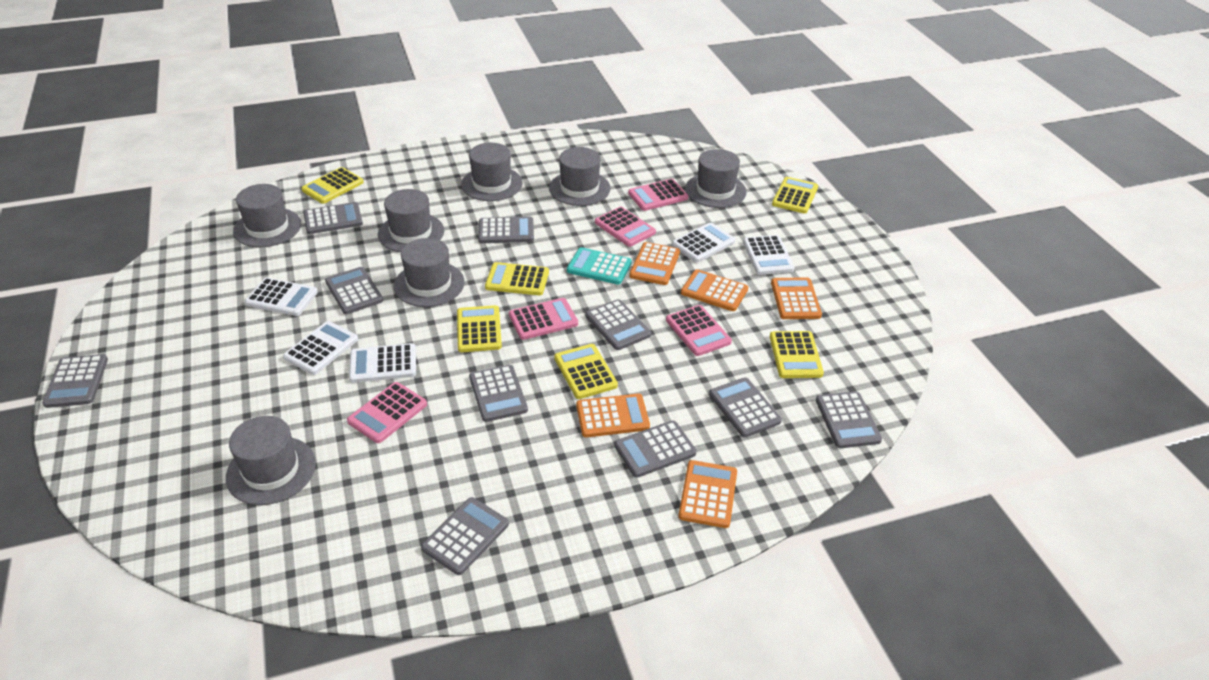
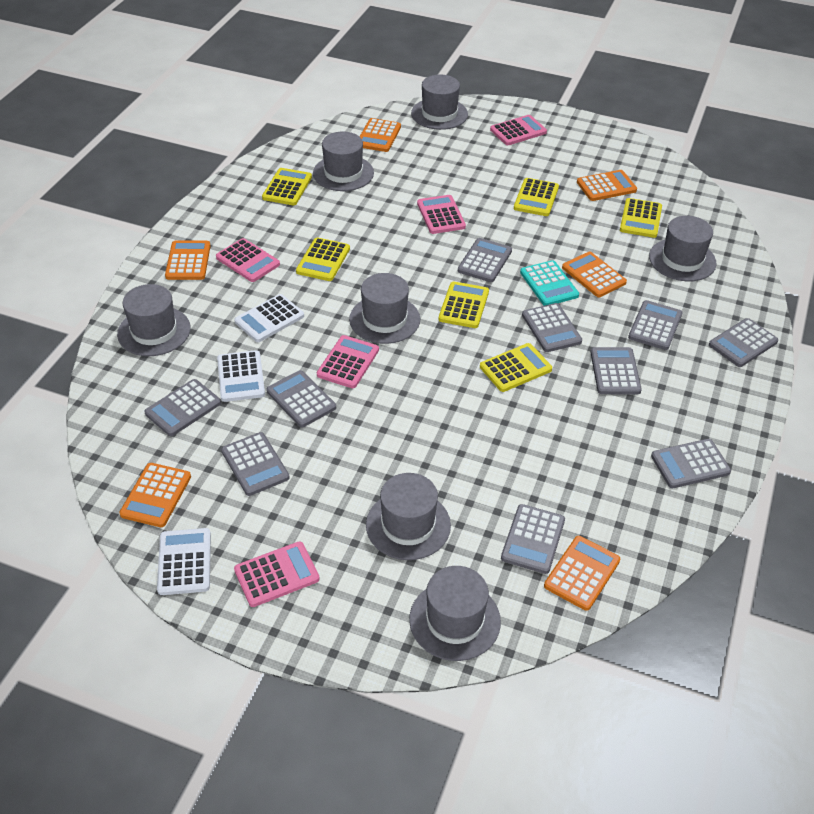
orange calculator: 5 -> 6
white calculator: 5 -> 3

